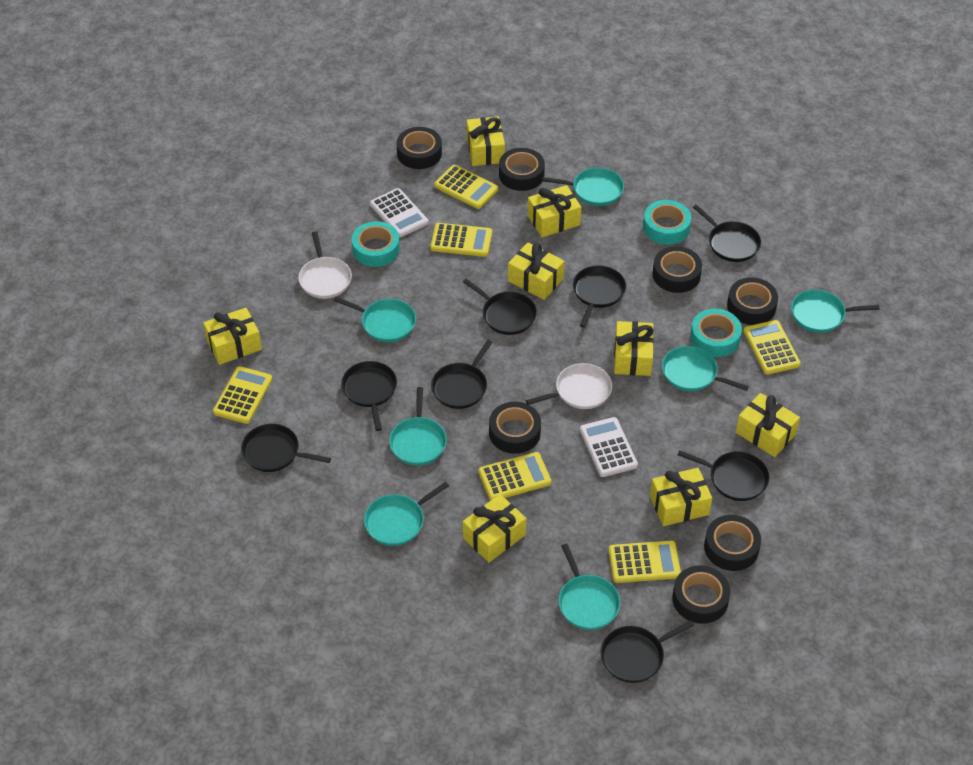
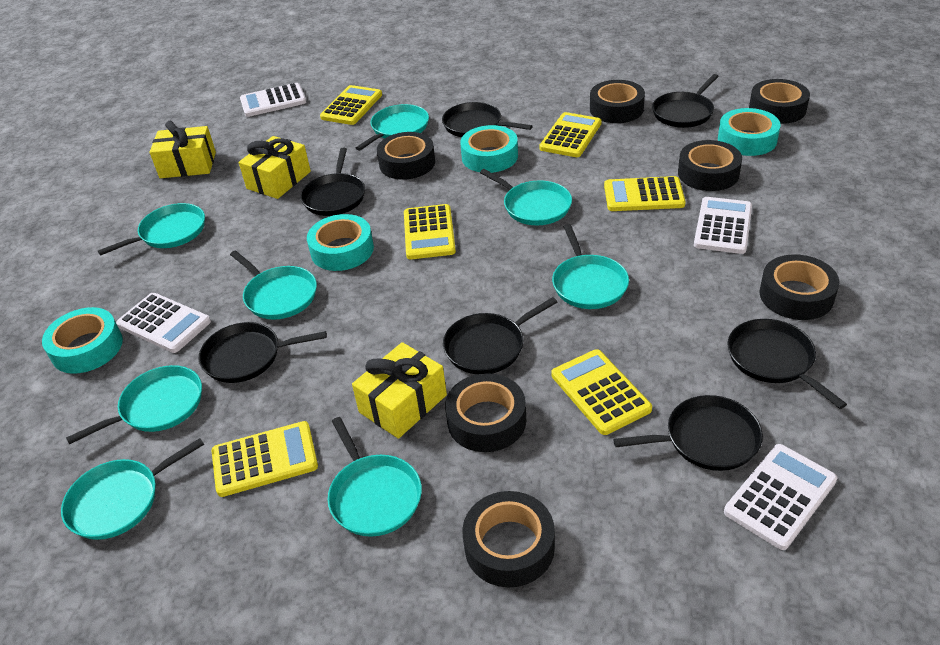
black pan: 8 -> 7
turquoise pan: 7 -> 8
turquoise tape: 3 -> 4
white calculator: 2 -> 4
white pan: 2 -> 0
yellow gift: 8 -> 3

